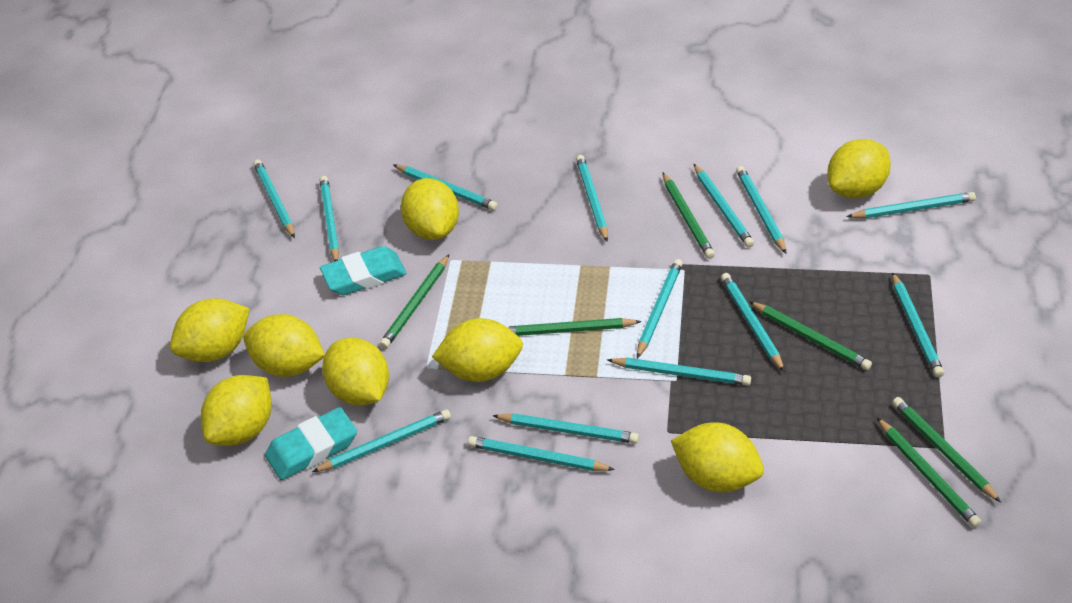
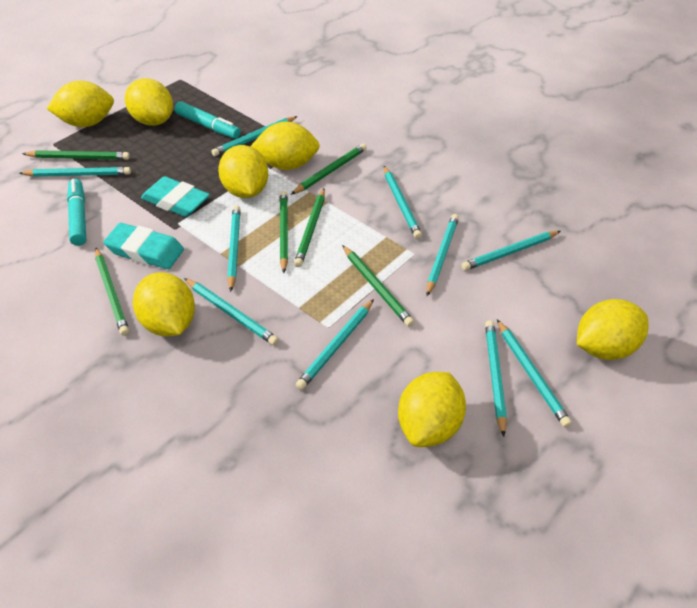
turquoise marker: 0 -> 2
turquoise pencil: 14 -> 10
yellow lemon: 8 -> 7

